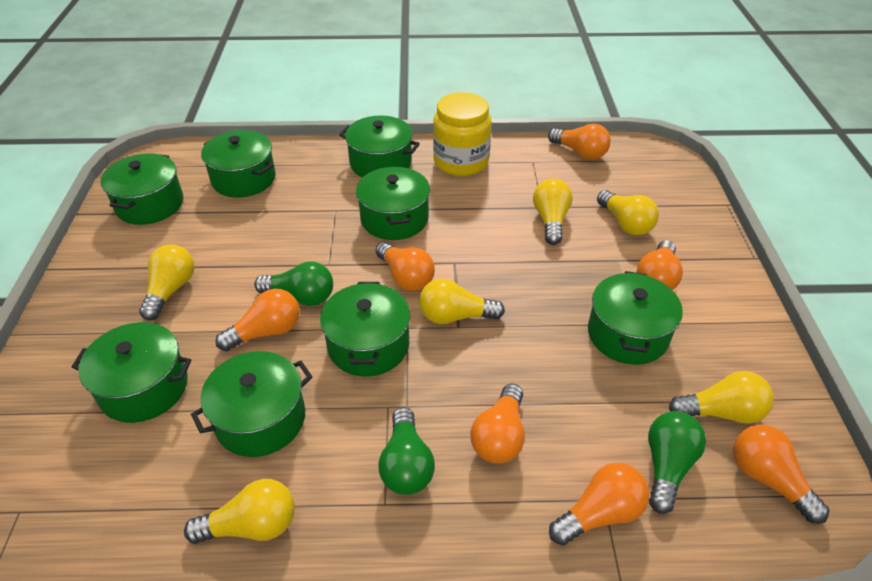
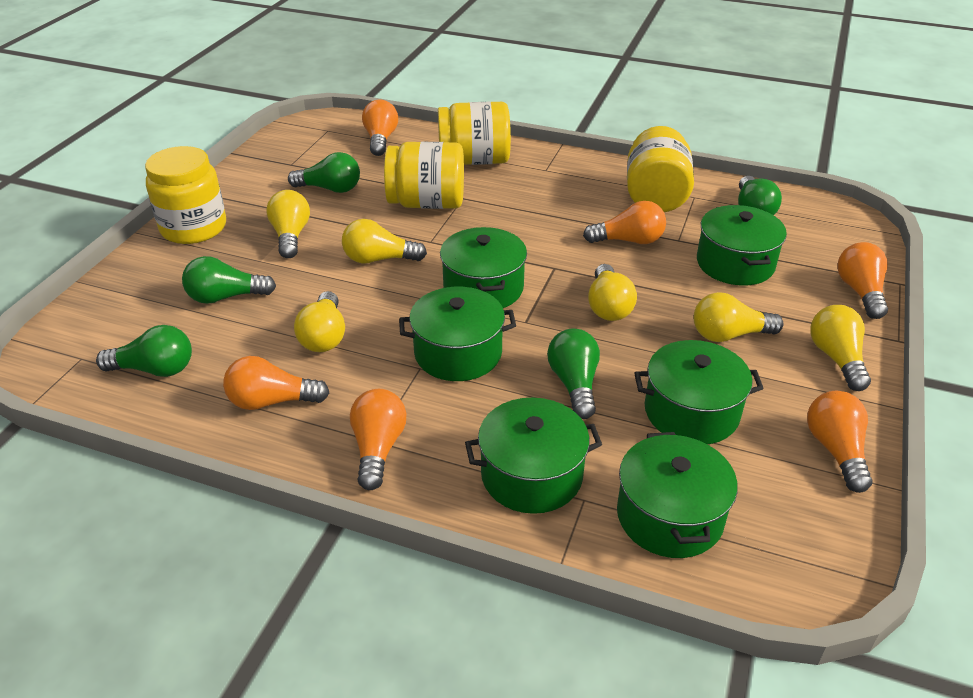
green light bulb: 3 -> 5
green pot: 8 -> 6
orange light bulb: 7 -> 6
yellow jar: 1 -> 4

